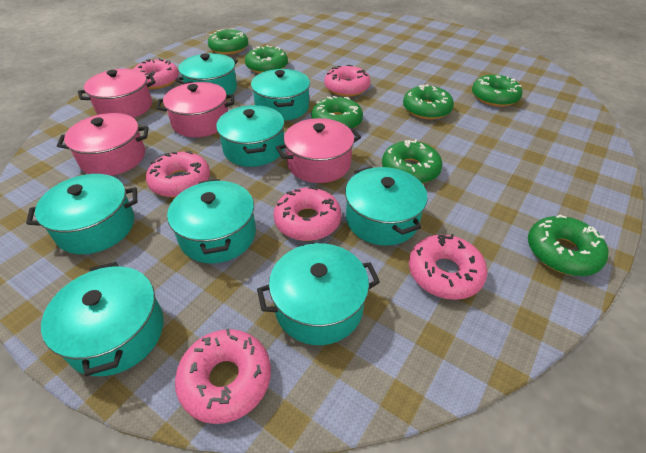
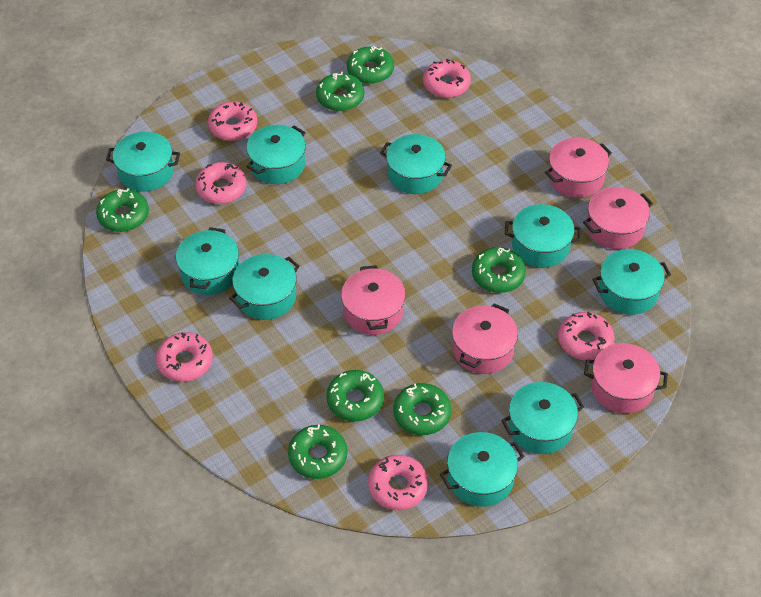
pink pot: 4 -> 5
turquoise pot: 8 -> 9

